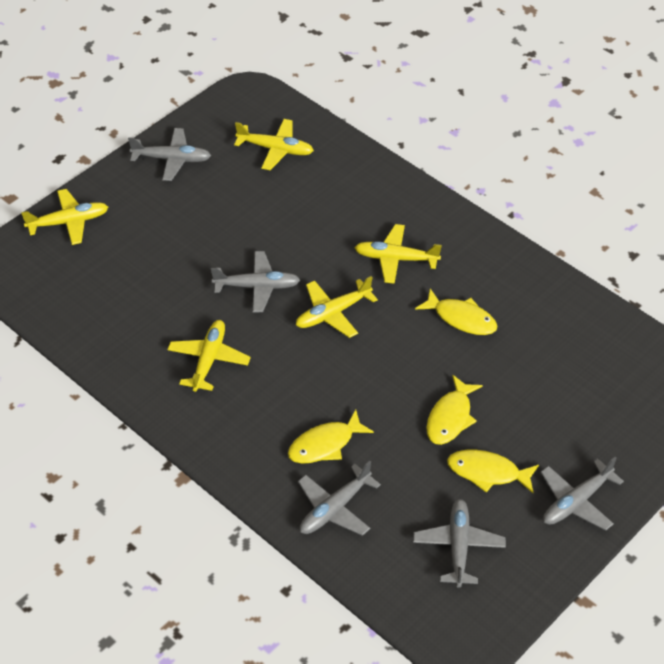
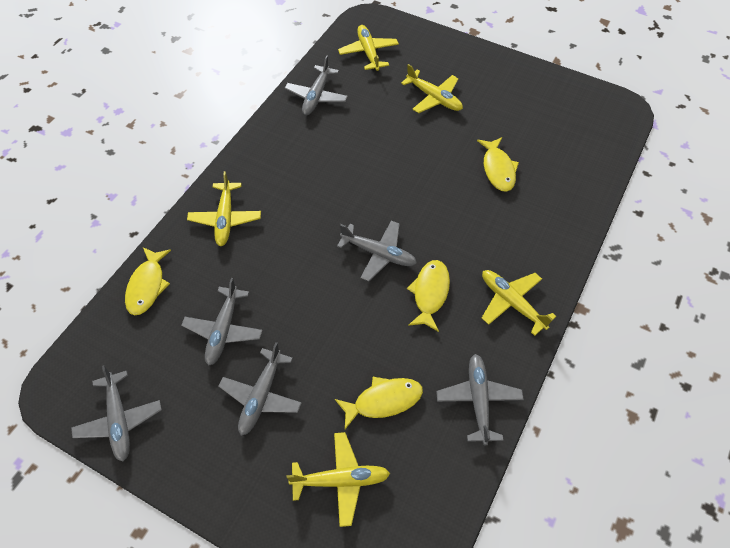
grey plane: 5 -> 6

